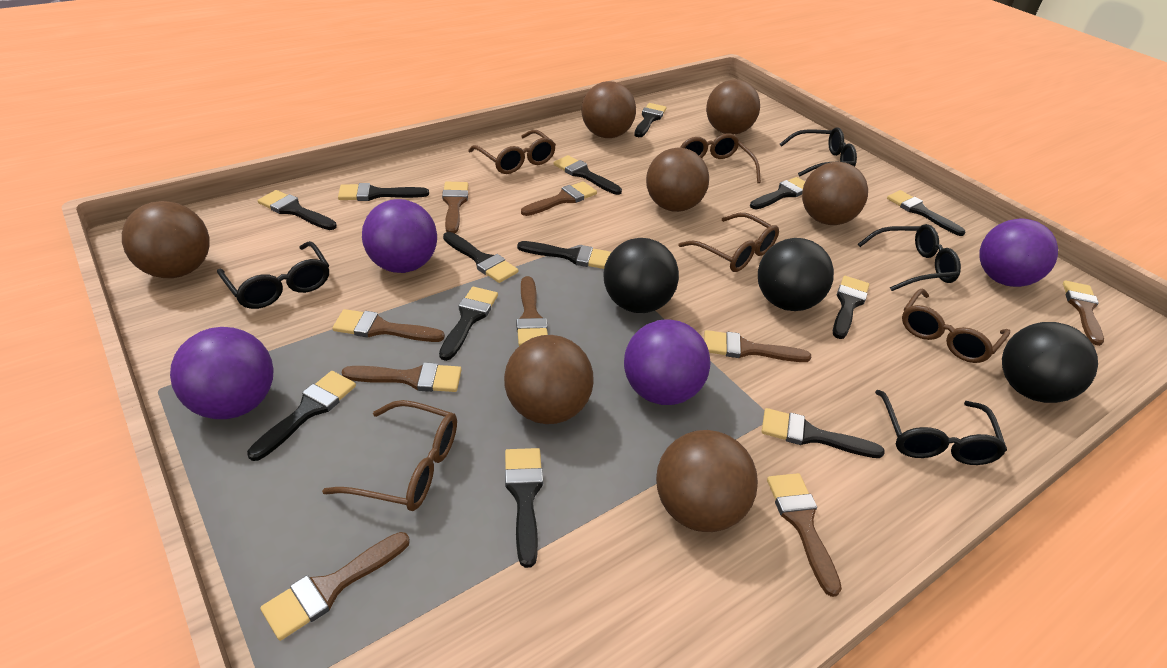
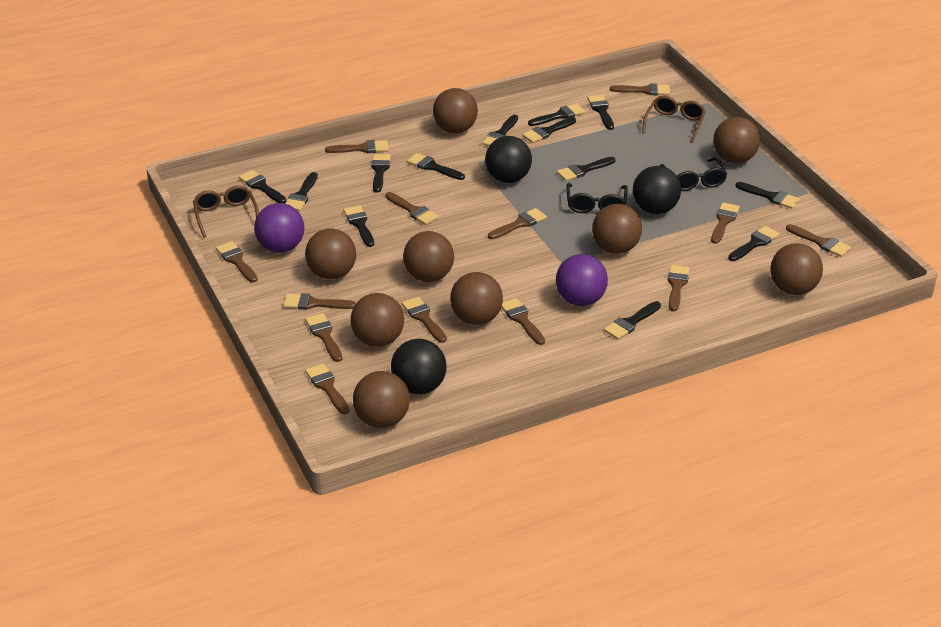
black glasses: 4 -> 2
brown ball: 7 -> 9
brown brush: 9 -> 13
brown glasses: 5 -> 2
purple ball: 4 -> 2

